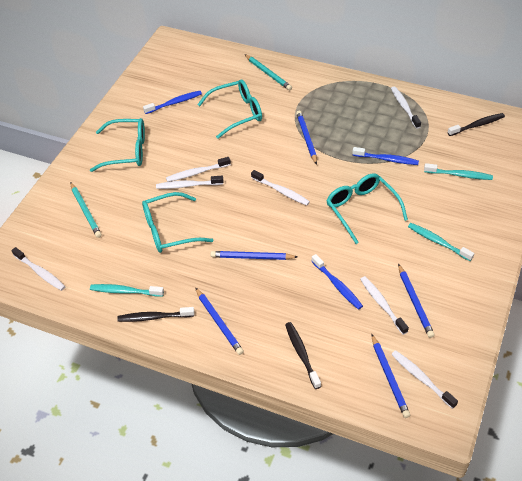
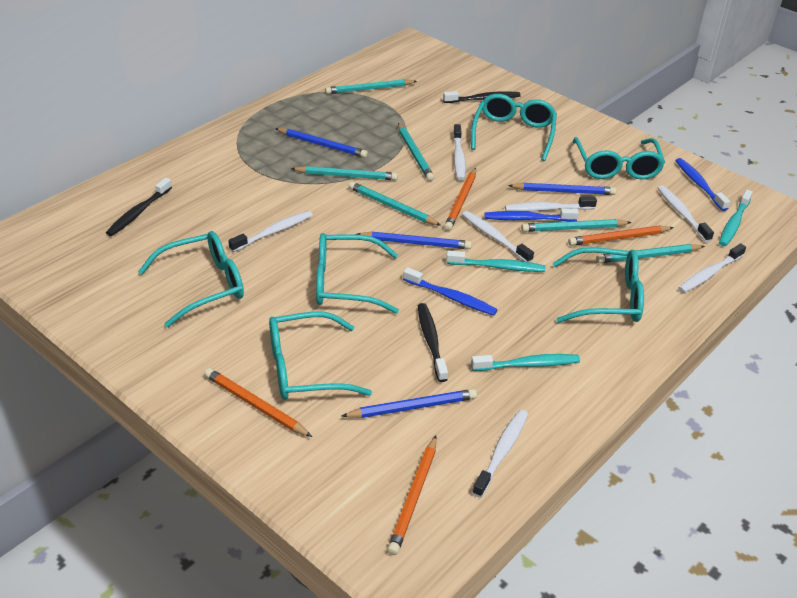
blue pencil: 5 -> 4
orange pencil: 0 -> 4
turquoise glasses: 4 -> 6
turquoise pencil: 2 -> 6

